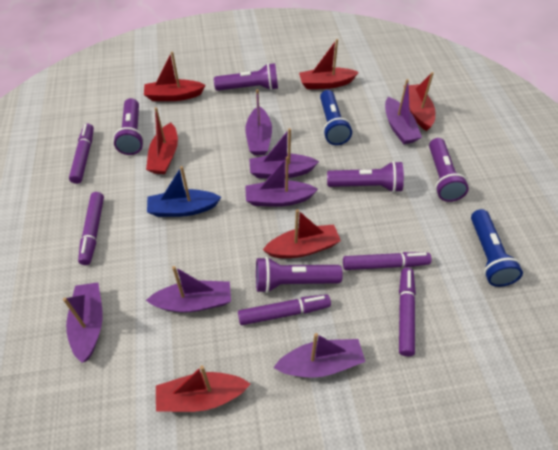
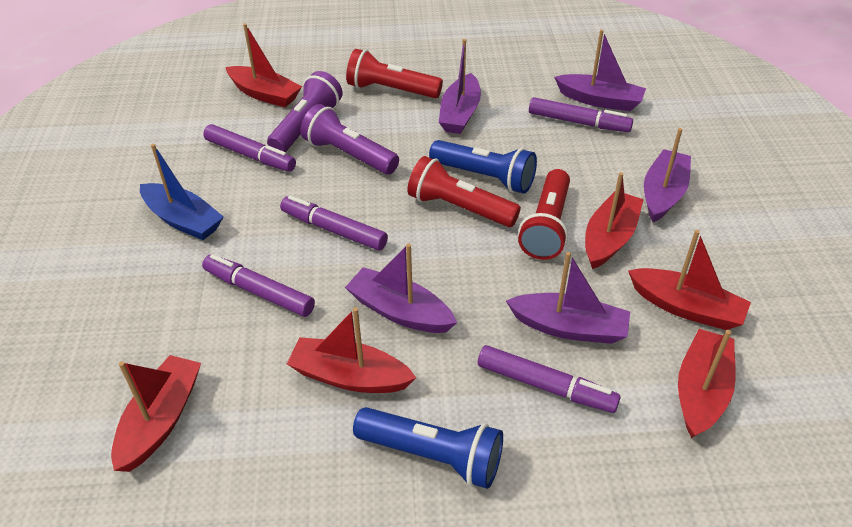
purple boat: 7 -> 5
purple flashlight: 5 -> 2
red flashlight: 0 -> 3

